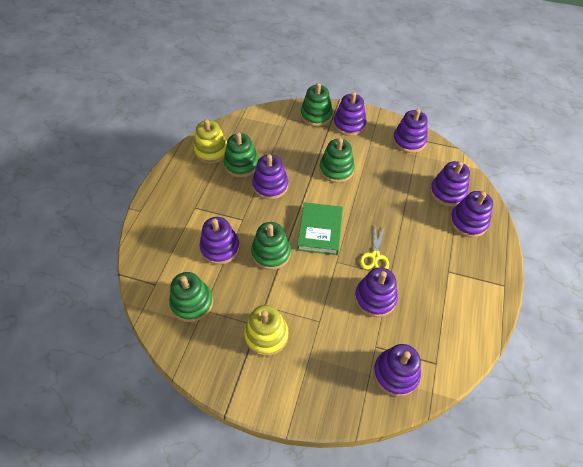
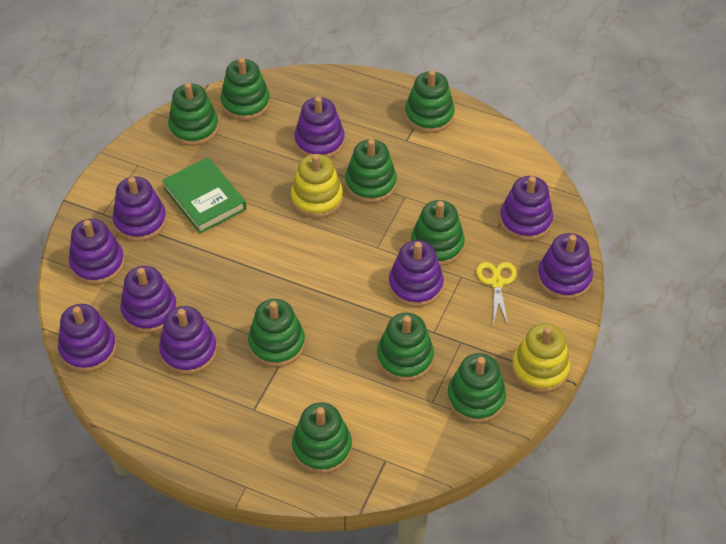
green stacking toy: 5 -> 9
purple stacking toy: 8 -> 9

